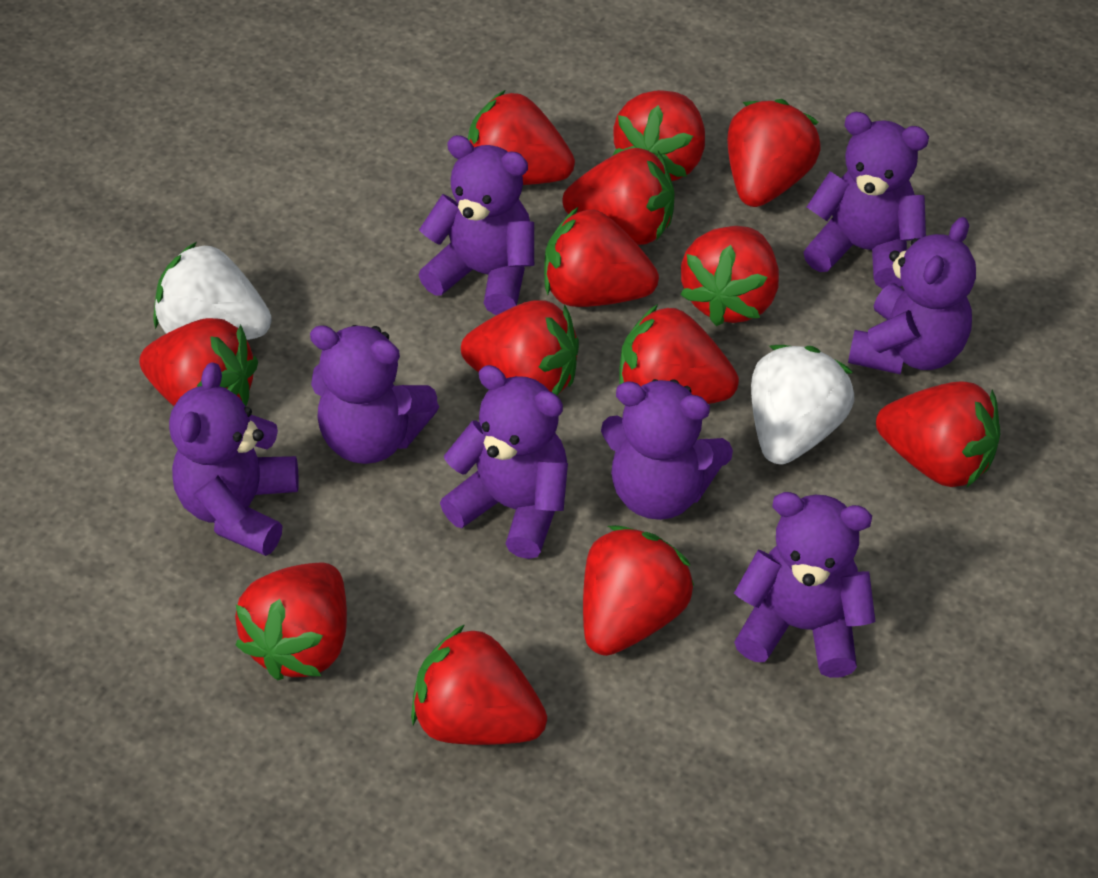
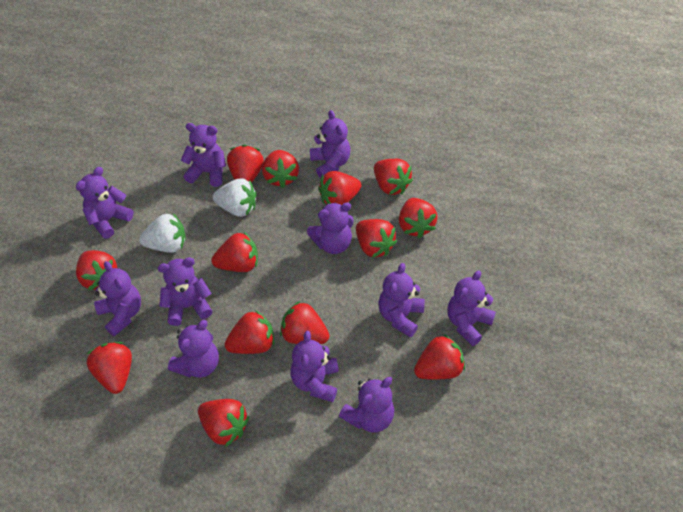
purple teddy bear: 8 -> 11

